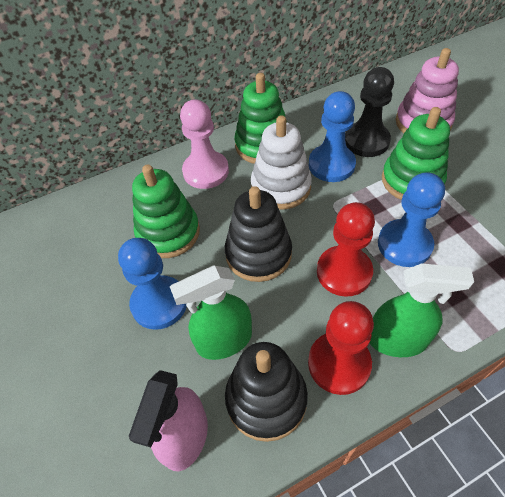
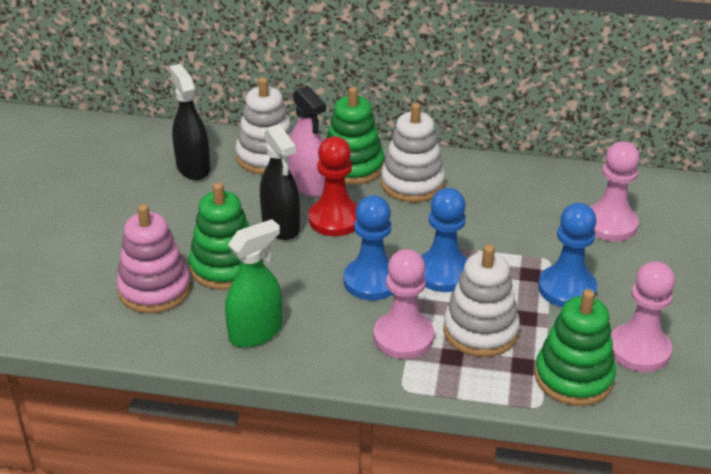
black pawn: 1 -> 0
black spray bottle: 0 -> 2
black stacking toy: 2 -> 0
green spray bottle: 2 -> 1
pink pawn: 1 -> 3
red pawn: 2 -> 1
white stacking toy: 1 -> 3

